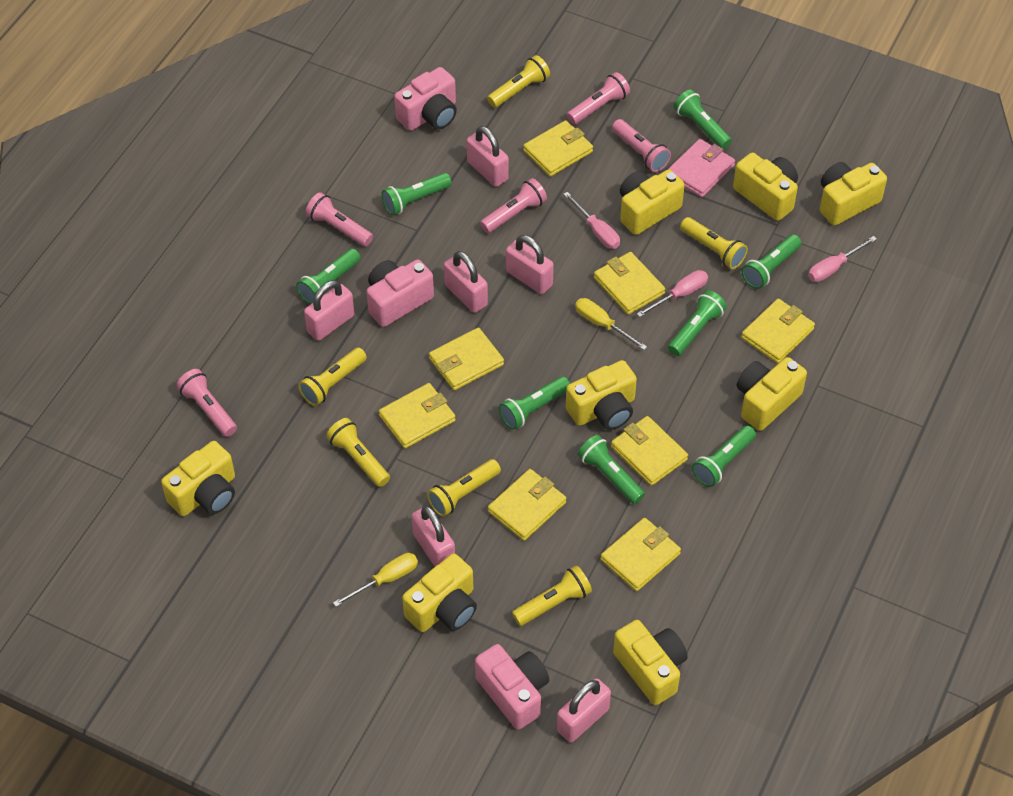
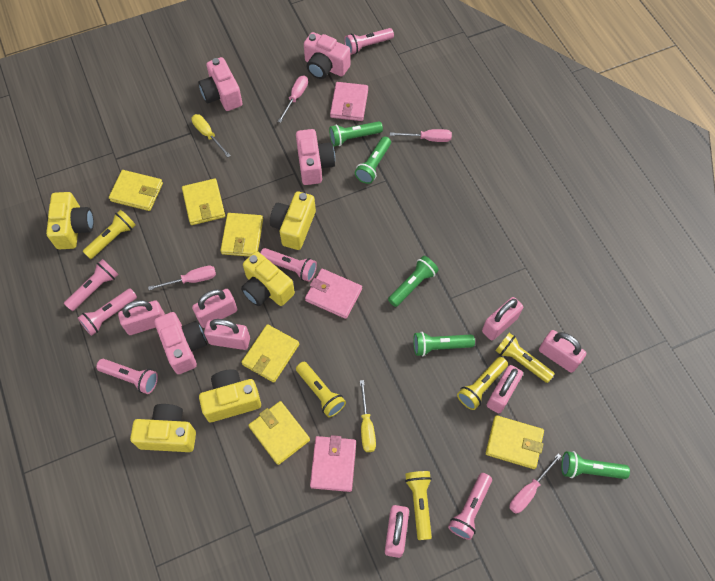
green flashlight: 8 -> 5
pink camera: 3 -> 4
pink flashlight: 5 -> 6
pink padlock: 6 -> 7
pink screwdriver: 3 -> 4
pink wallet: 1 -> 3
yellow camera: 8 -> 5
yellow flashlight: 6 -> 5
yellow wallet: 8 -> 6

